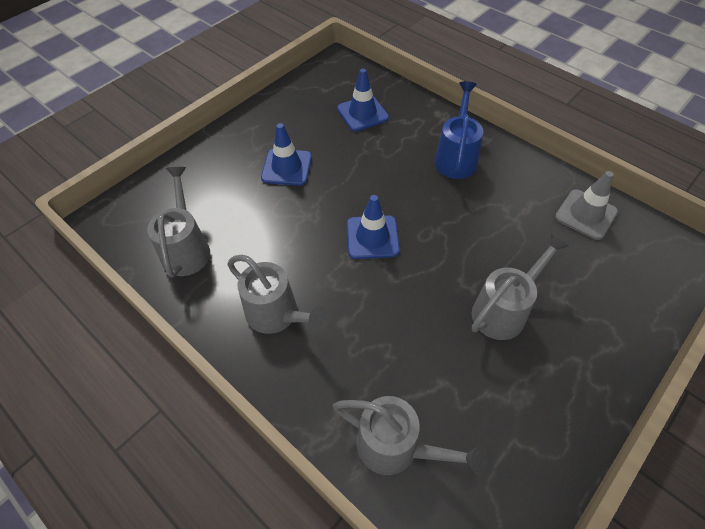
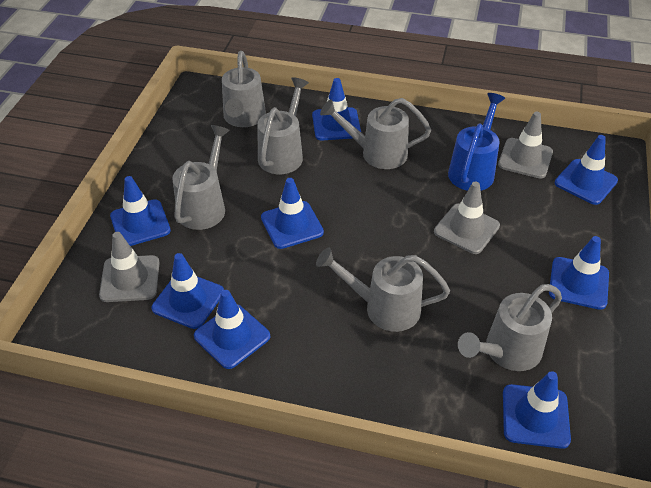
blue traffic cone: 3 -> 8
grey traffic cone: 1 -> 3
grey watering can: 4 -> 6

